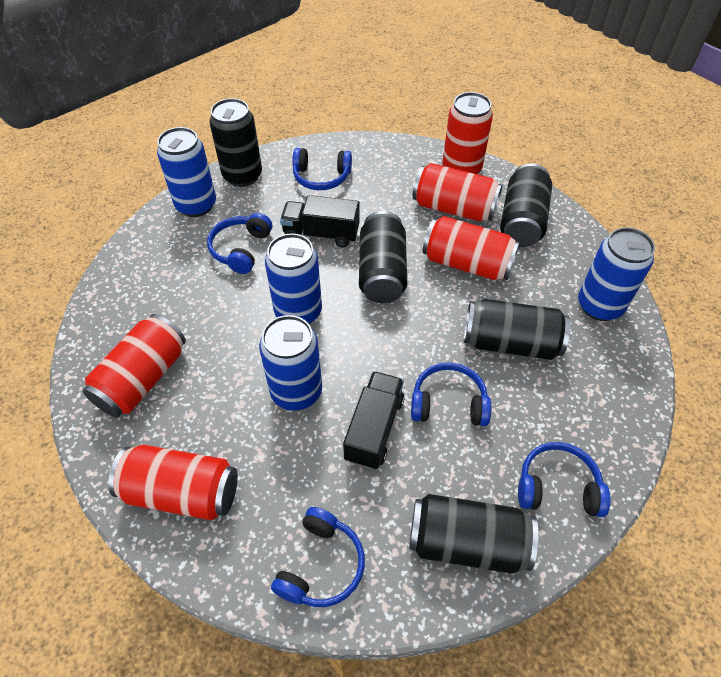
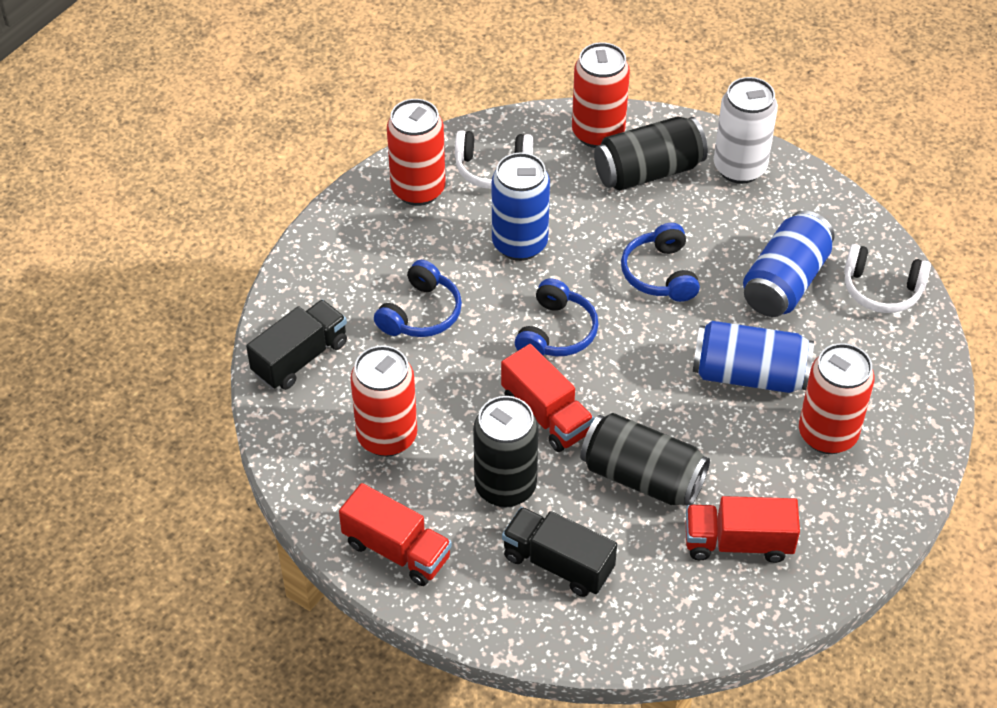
black can: 5 -> 3
blue can: 4 -> 3
blue headphones: 5 -> 3
red can: 5 -> 4
red truck: 0 -> 3
white can: 0 -> 1
white headphones: 0 -> 2

